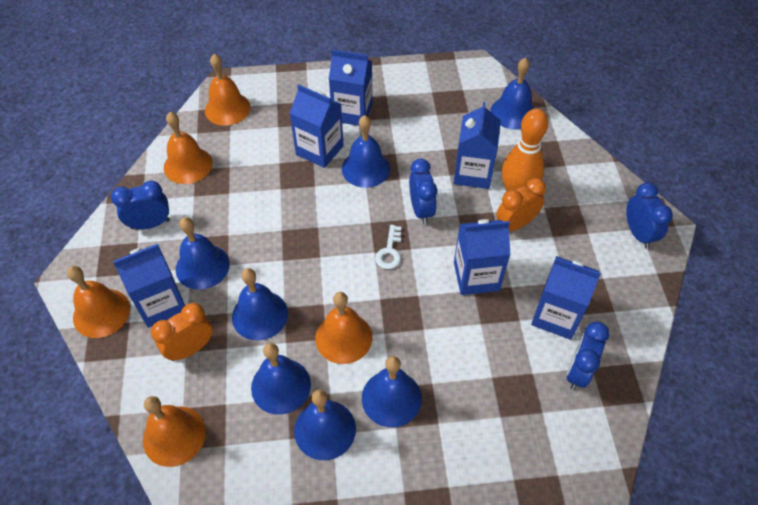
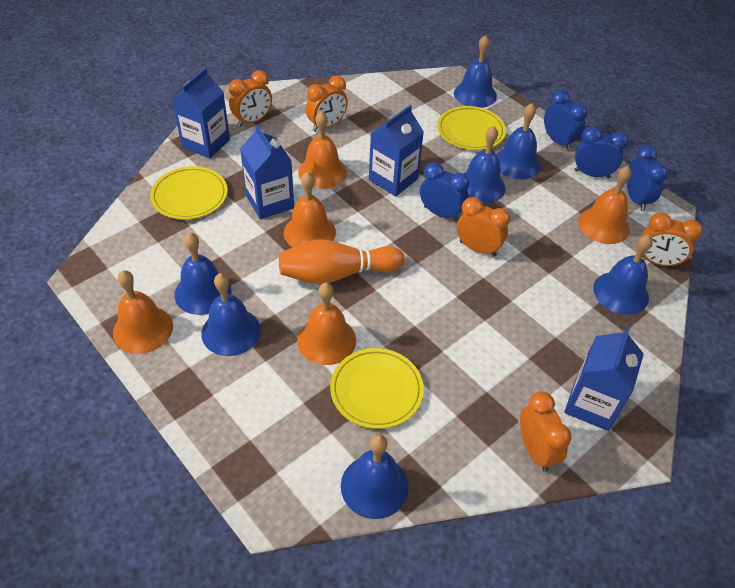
blue carton: 6 -> 4
orange clock: 2 -> 5
white key: 1 -> 0
yellow plate: 0 -> 3

